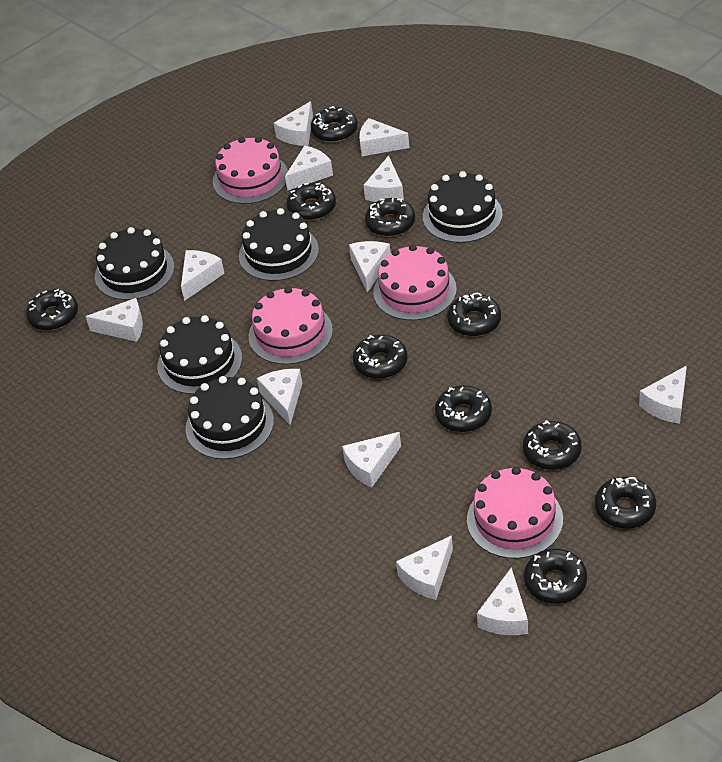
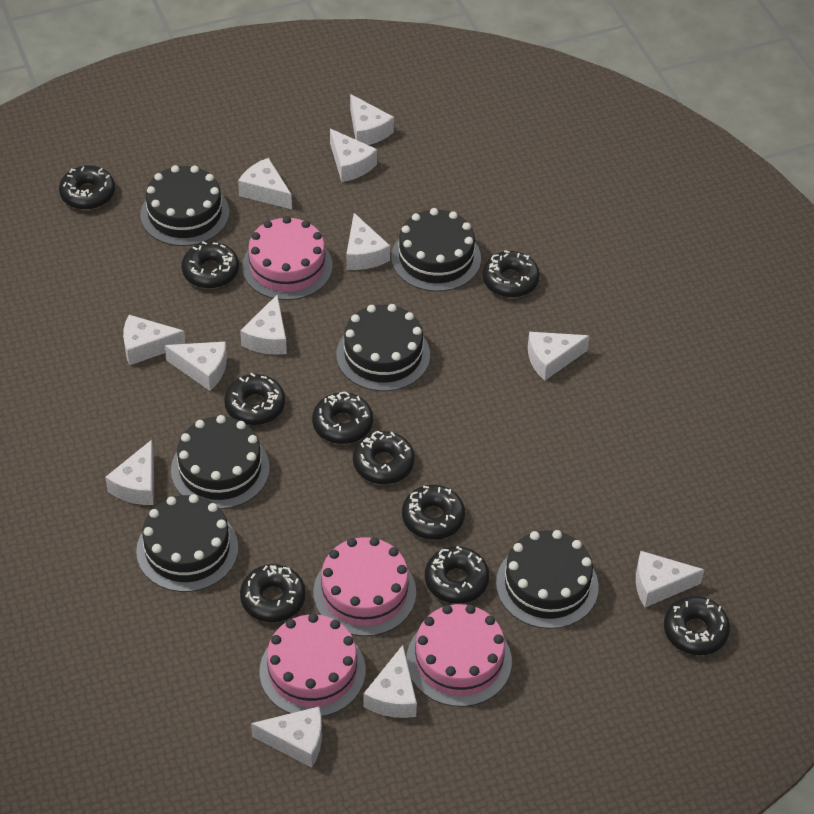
black cake: 5 -> 6

